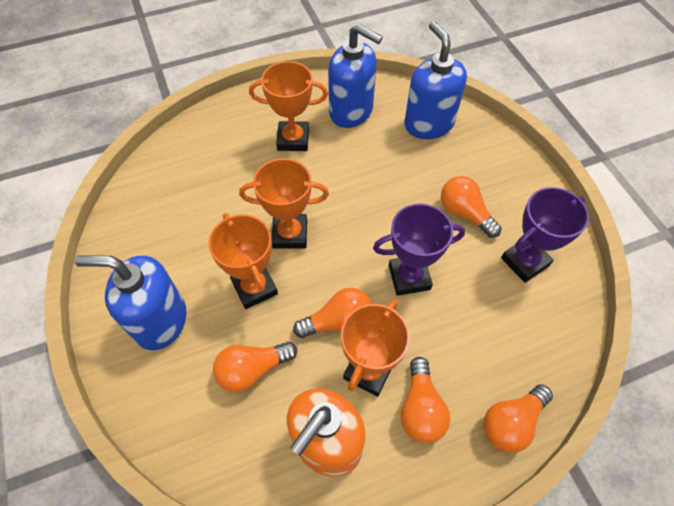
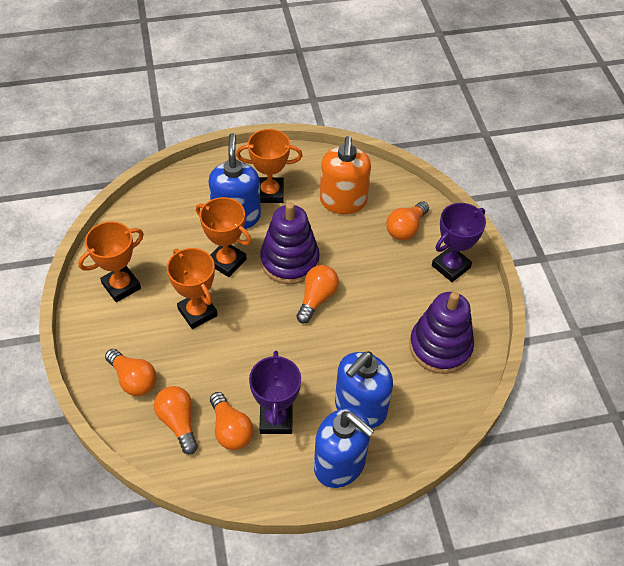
purple stacking toy: 0 -> 2

